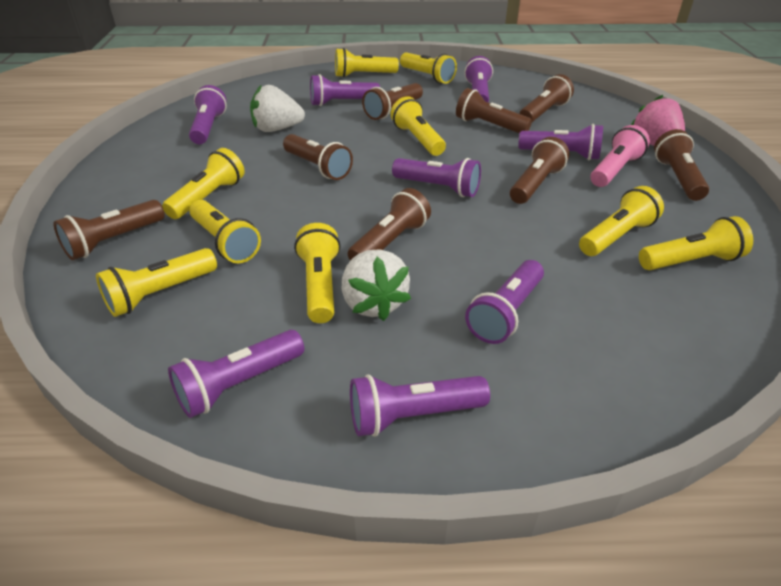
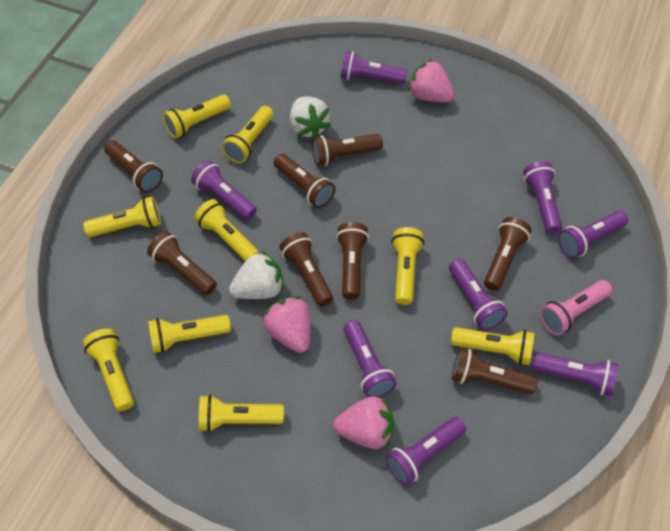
pink strawberry: 1 -> 3

